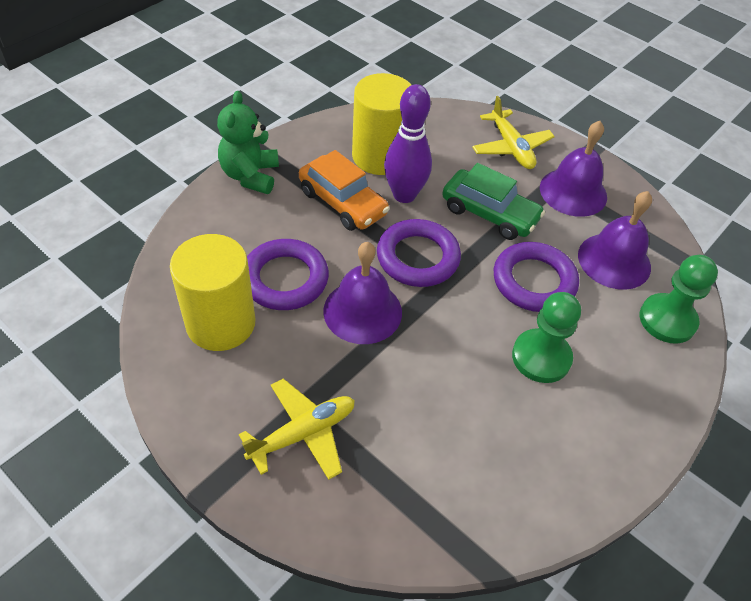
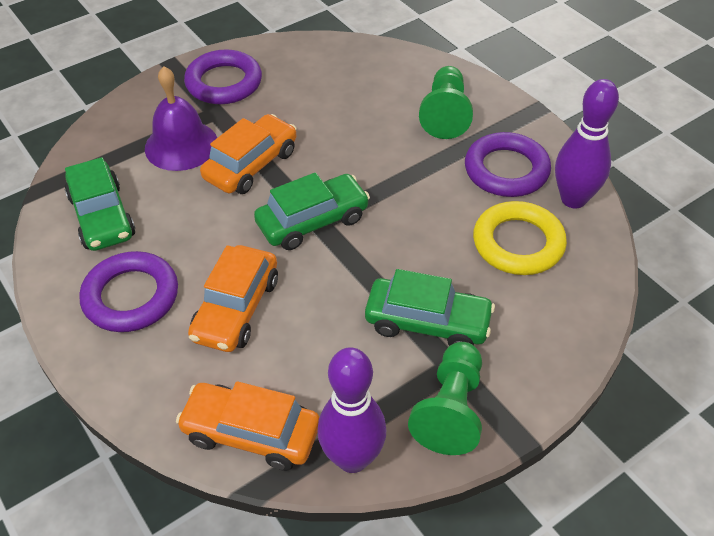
green car: 1 -> 3
green teddy bear: 1 -> 0
orange car: 1 -> 3
purple bell: 3 -> 1
purple bowling pin: 1 -> 2
yellow cylinder: 2 -> 0
yellow plane: 2 -> 0
yellow ring: 0 -> 1

